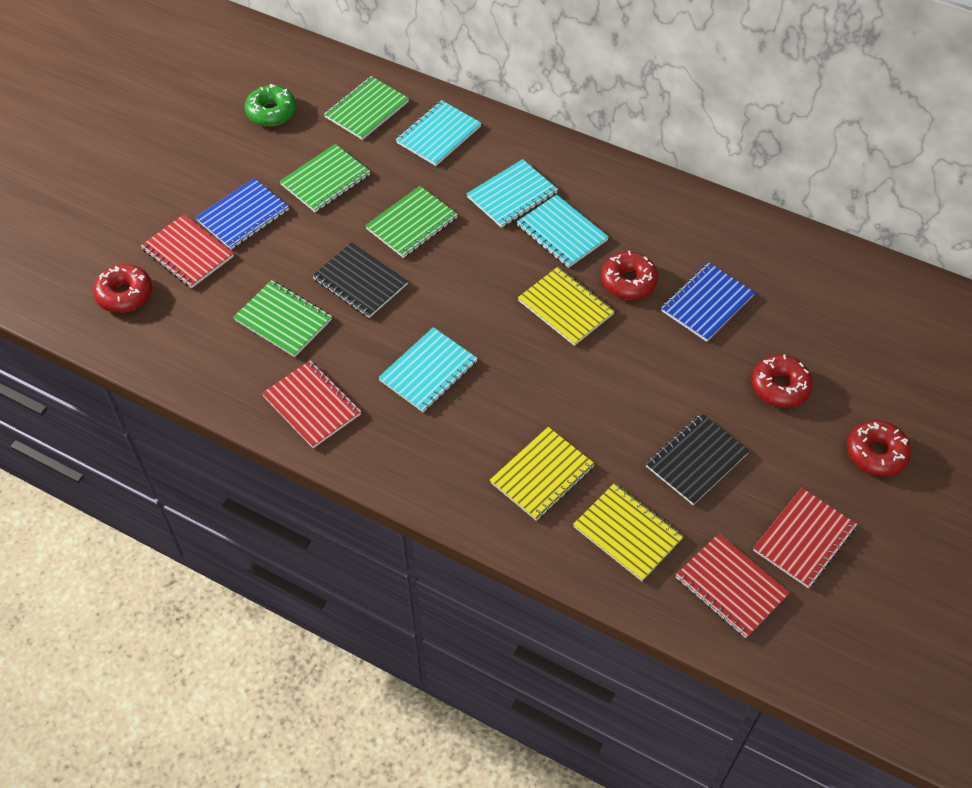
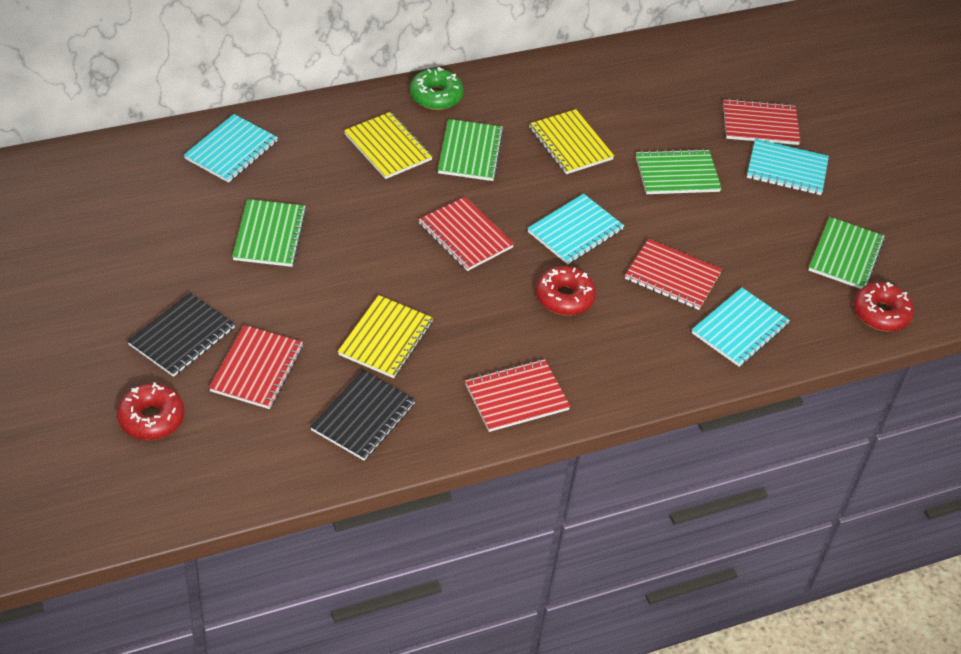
blue notebook: 2 -> 0
red donut: 4 -> 3
red notebook: 4 -> 5

